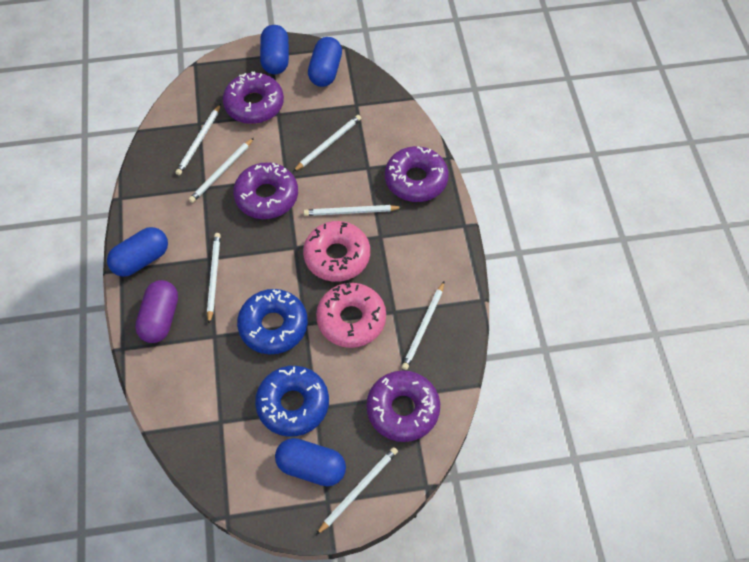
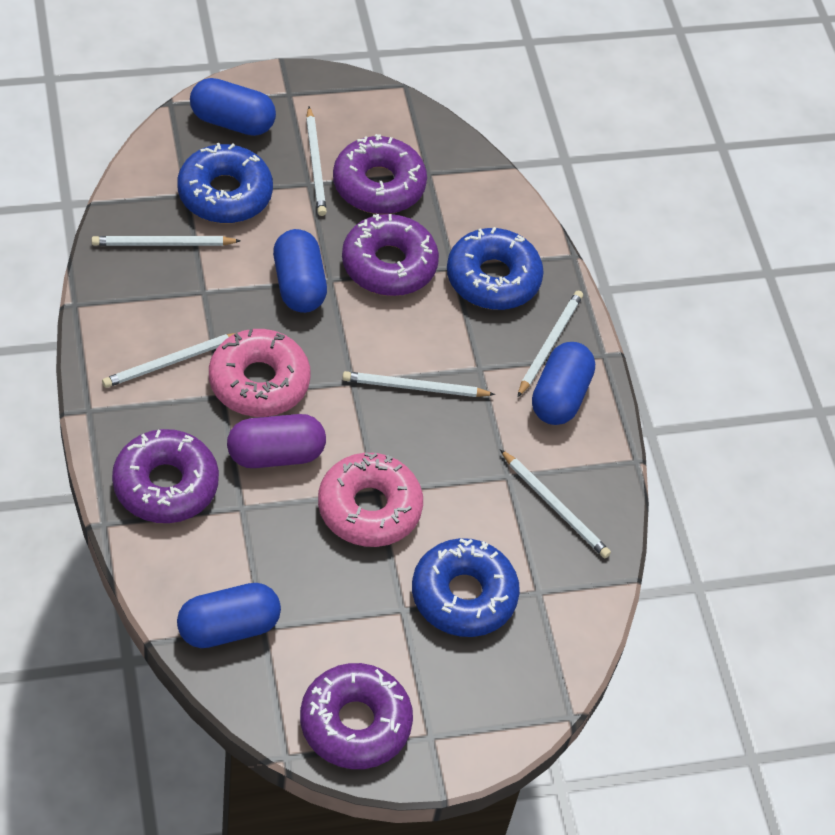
blue donut: 2 -> 3
white pencil: 7 -> 6

